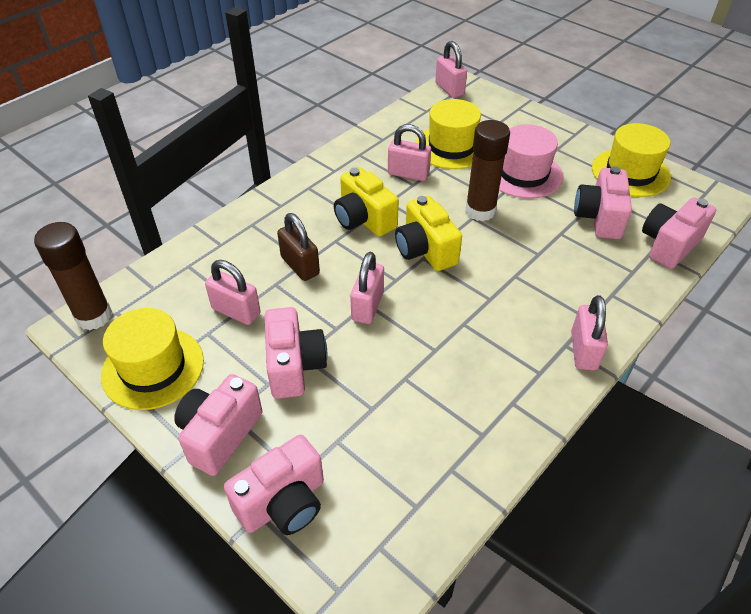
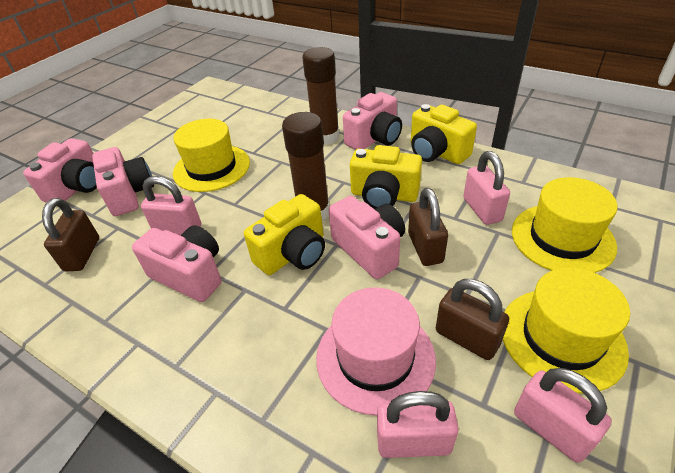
brown padlock: 1 -> 3
pink padlock: 5 -> 4
yellow camera: 2 -> 3

